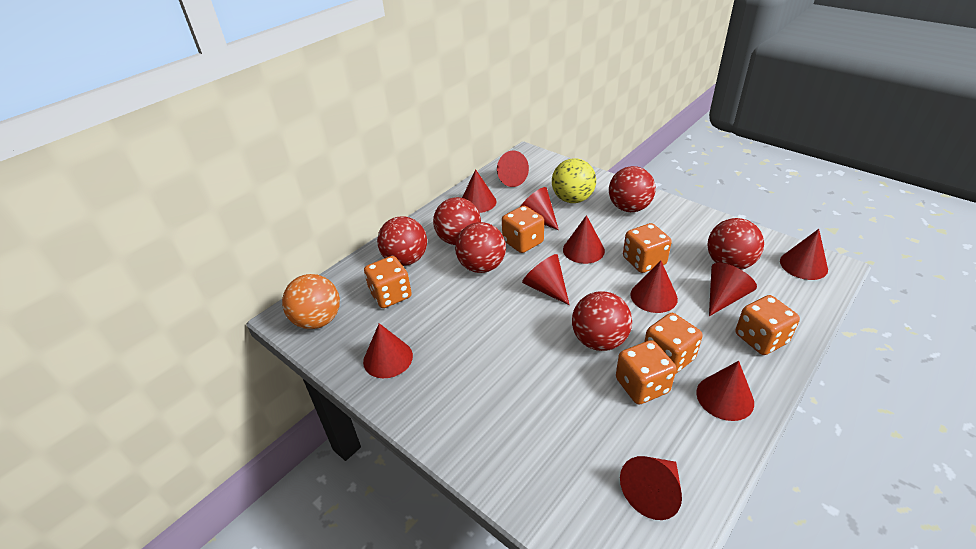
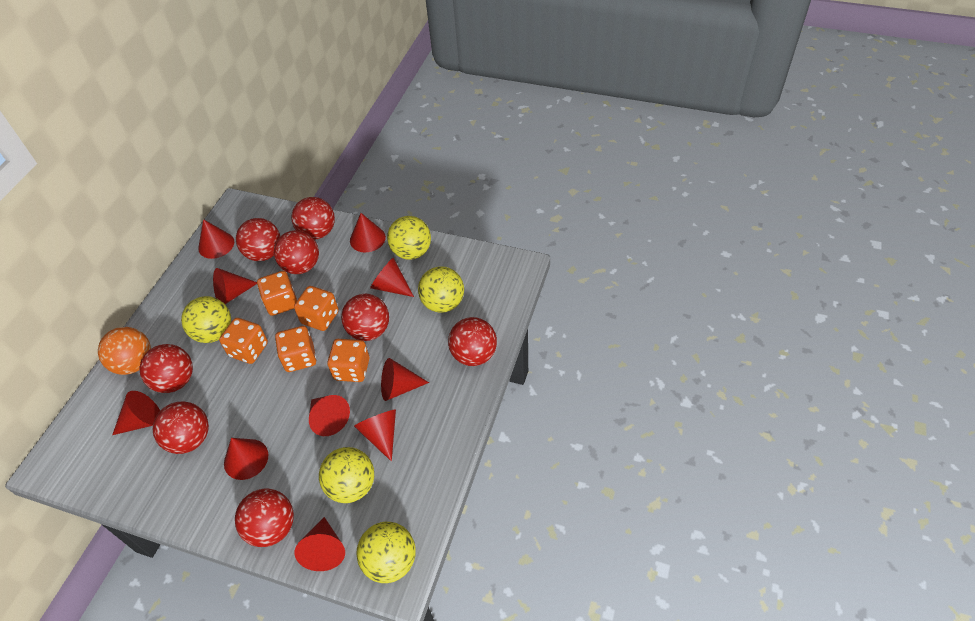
orange dice: 6 -> 5
red ball: 6 -> 8
red cone: 11 -> 10
yellow ball: 1 -> 5

